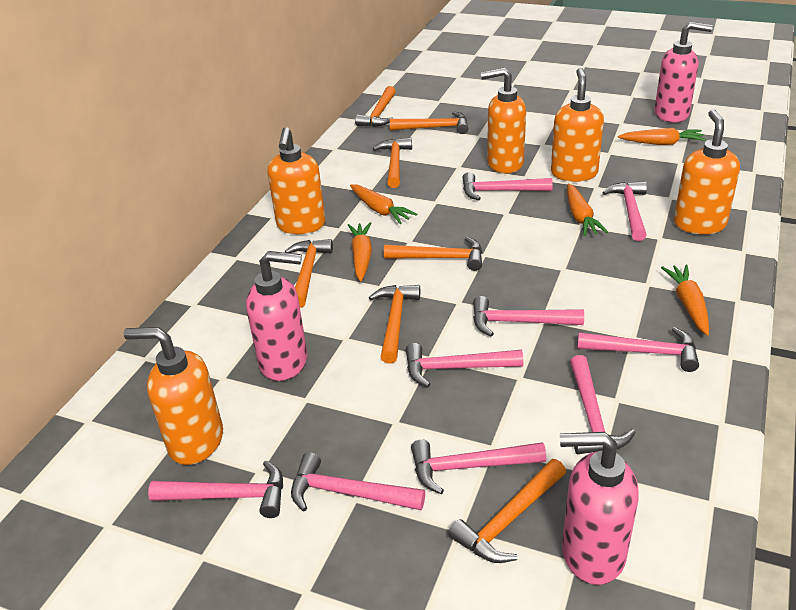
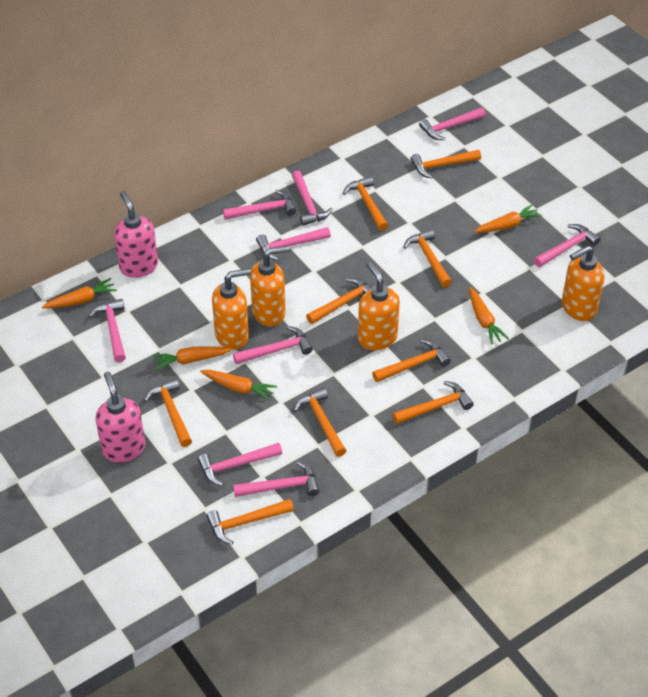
orange hammer: 7 -> 9
orange soap dispenser: 5 -> 4
pink soap dispenser: 3 -> 2

